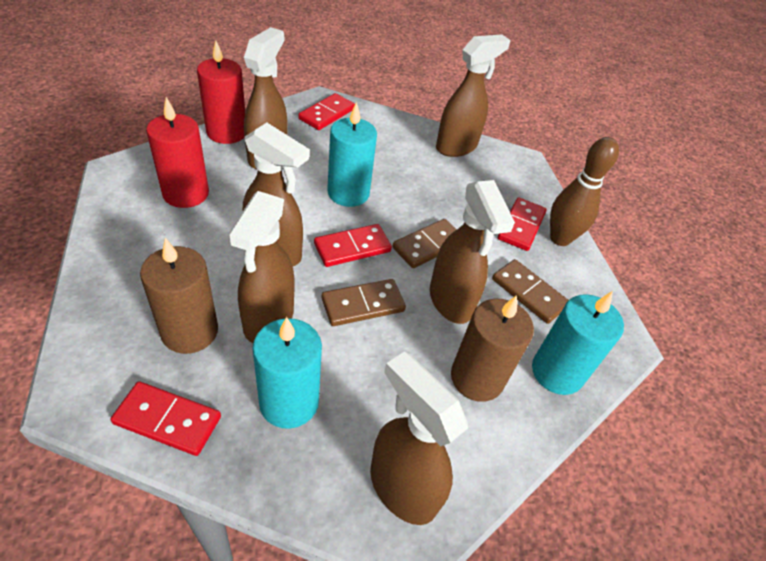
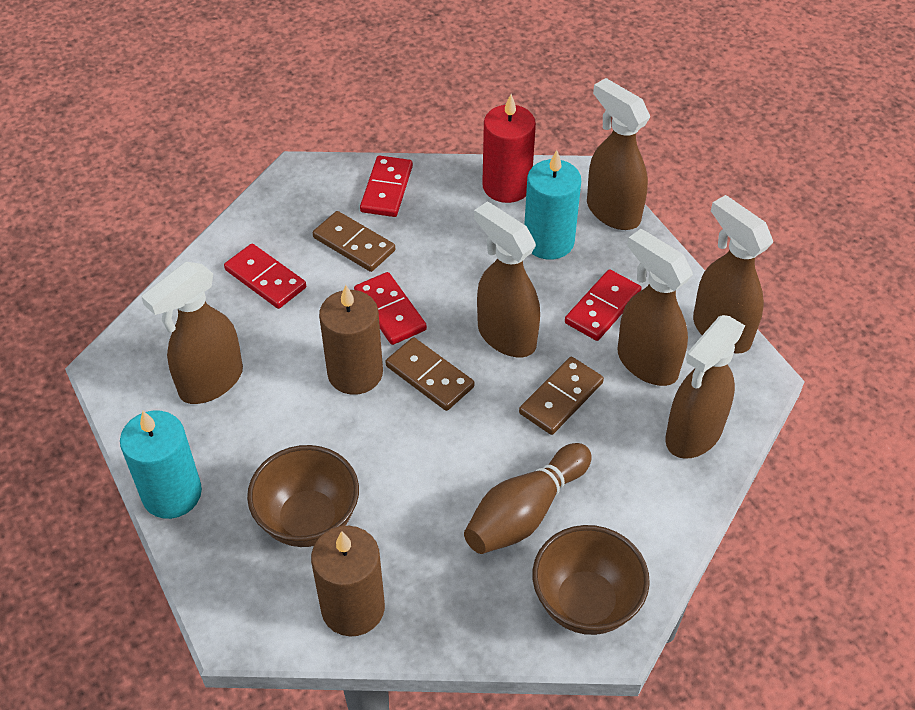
brown bowl: 0 -> 2
red candle: 2 -> 1
turquoise candle: 3 -> 2

